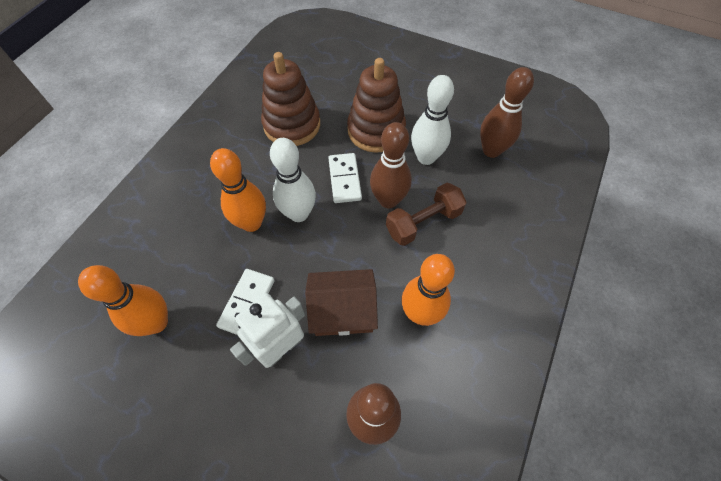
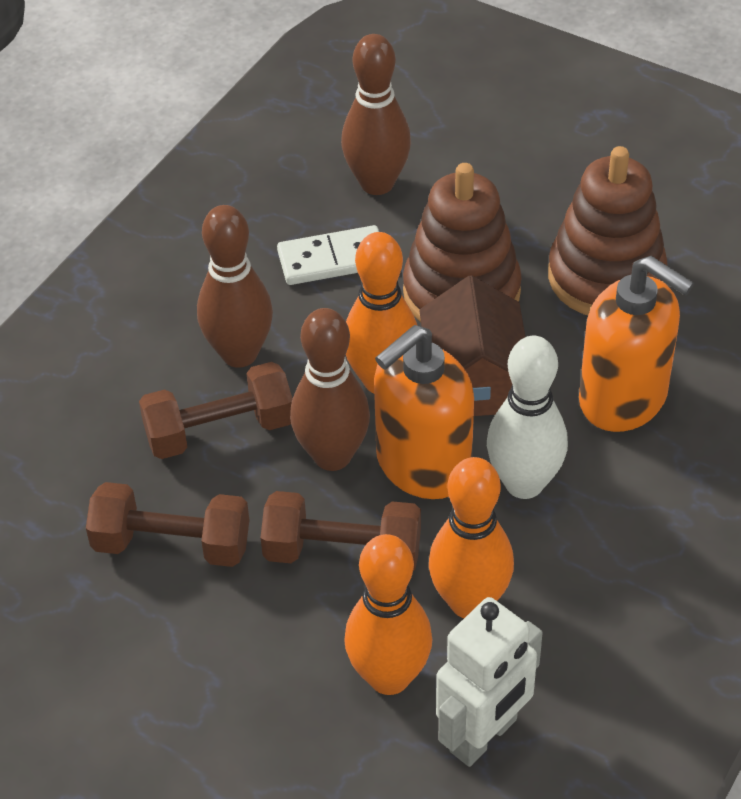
brown dumbbell: 1 -> 3
orange soap dispenser: 0 -> 2
white bowling pin: 2 -> 1
white domino: 2 -> 1

